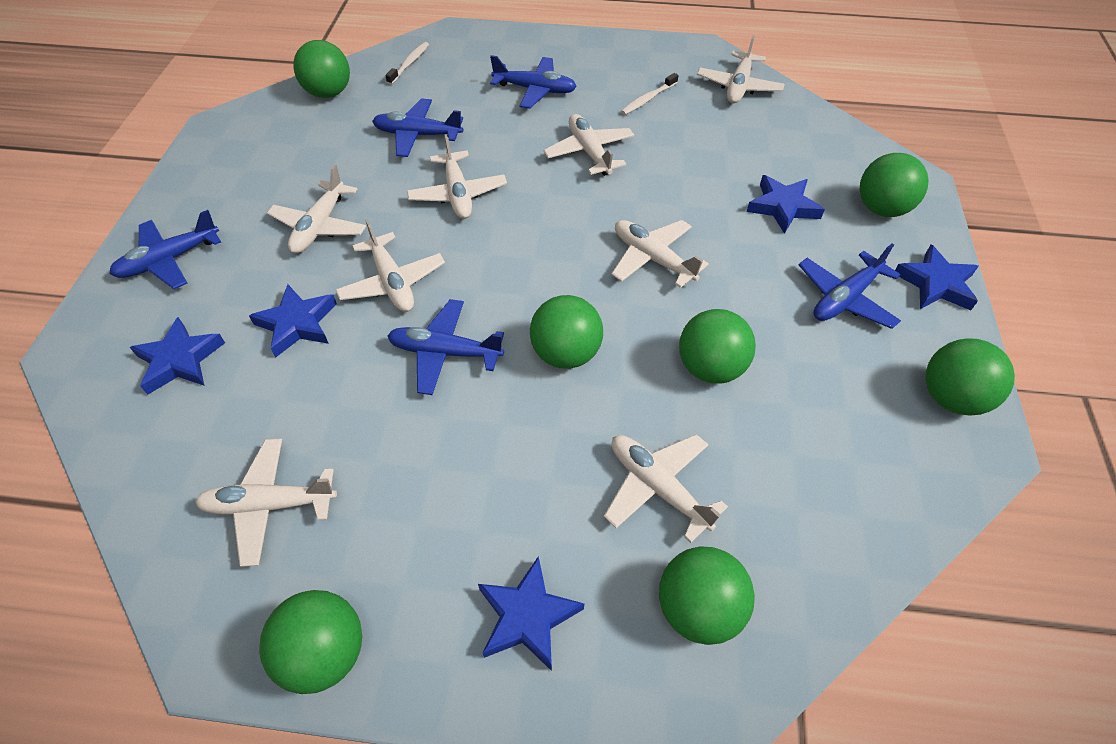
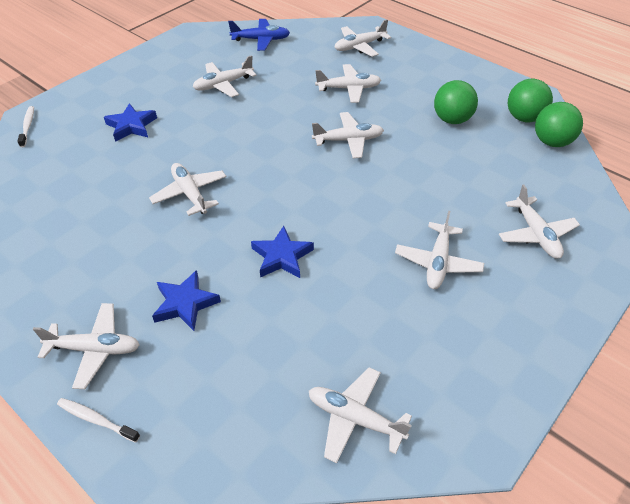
blue plane: 5 -> 1
blue star: 5 -> 3
green ball: 7 -> 3
white plane: 8 -> 9

